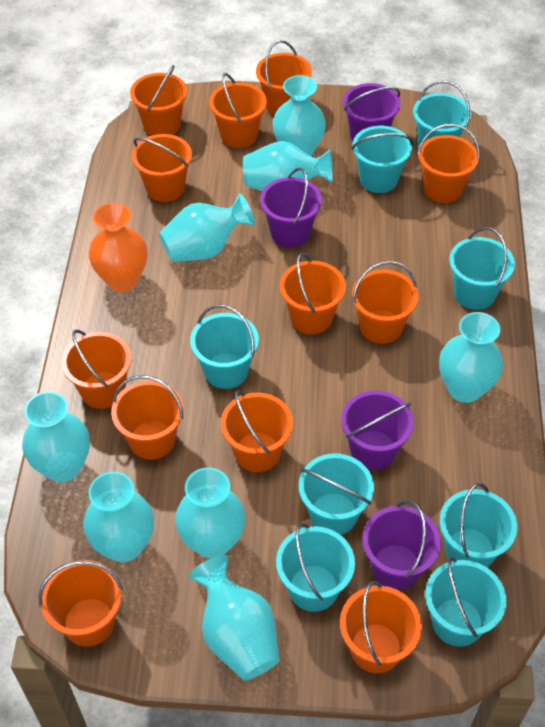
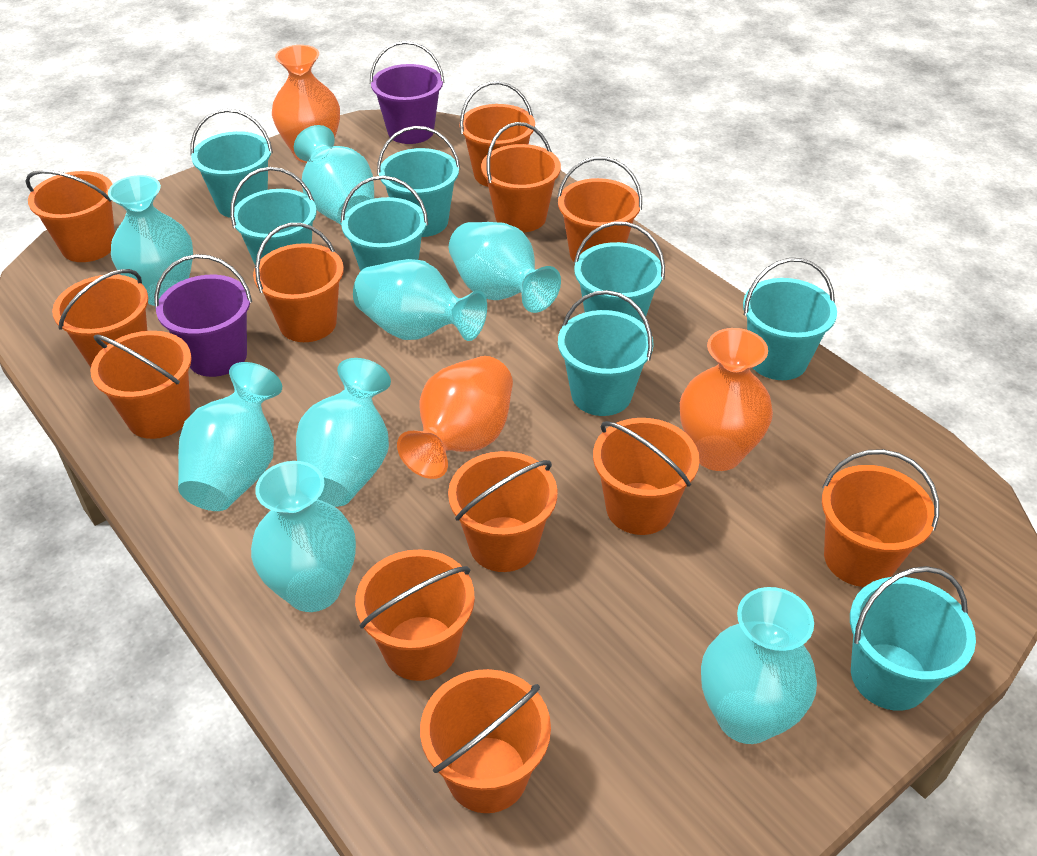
orange vase: 1 -> 3
purple bucket: 4 -> 2

